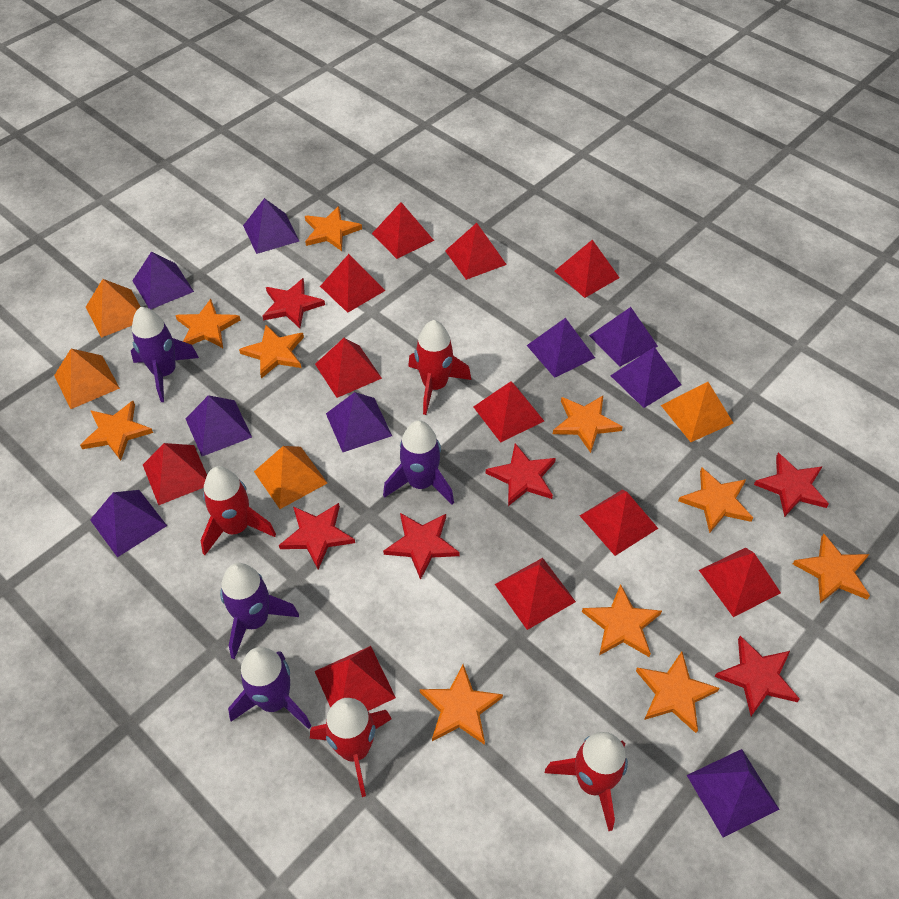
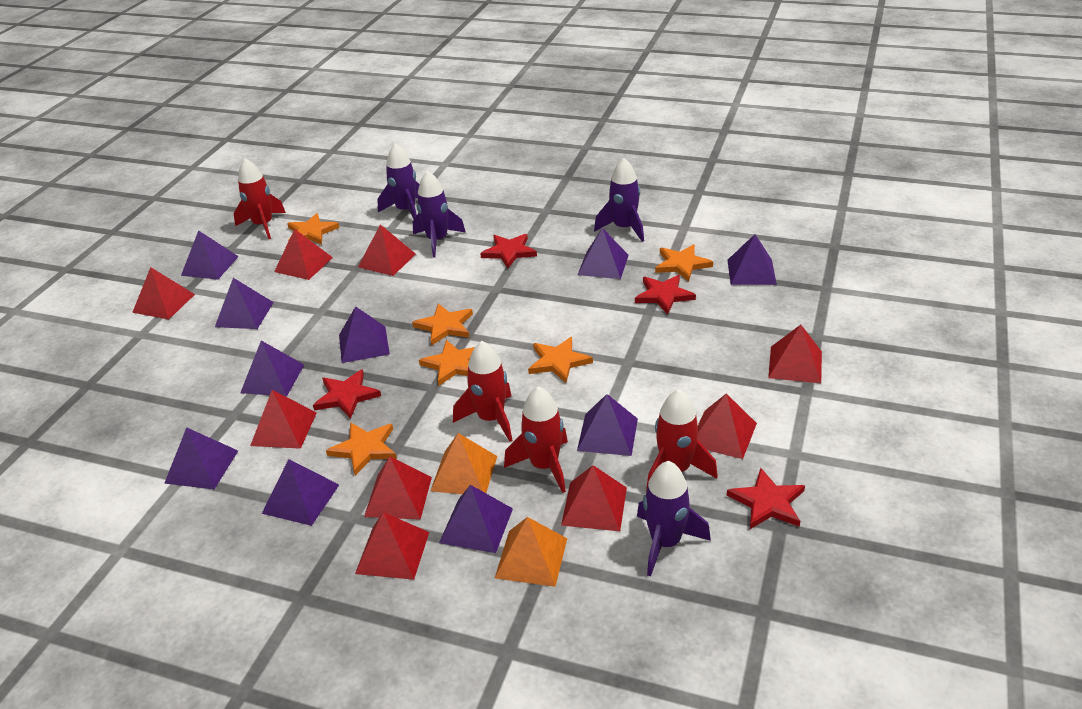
orange pyramid: 4 -> 2
orange star: 10 -> 6
purple pyramid: 9 -> 10
red pyramid: 11 -> 9
red star: 6 -> 4

